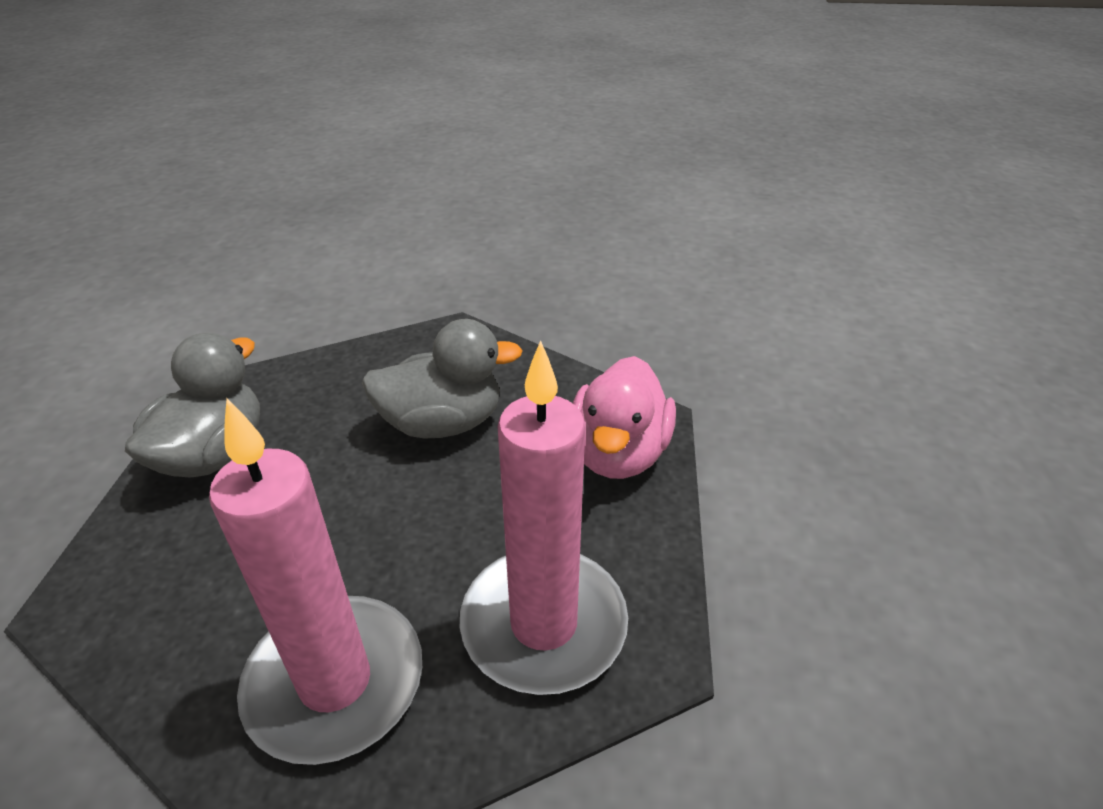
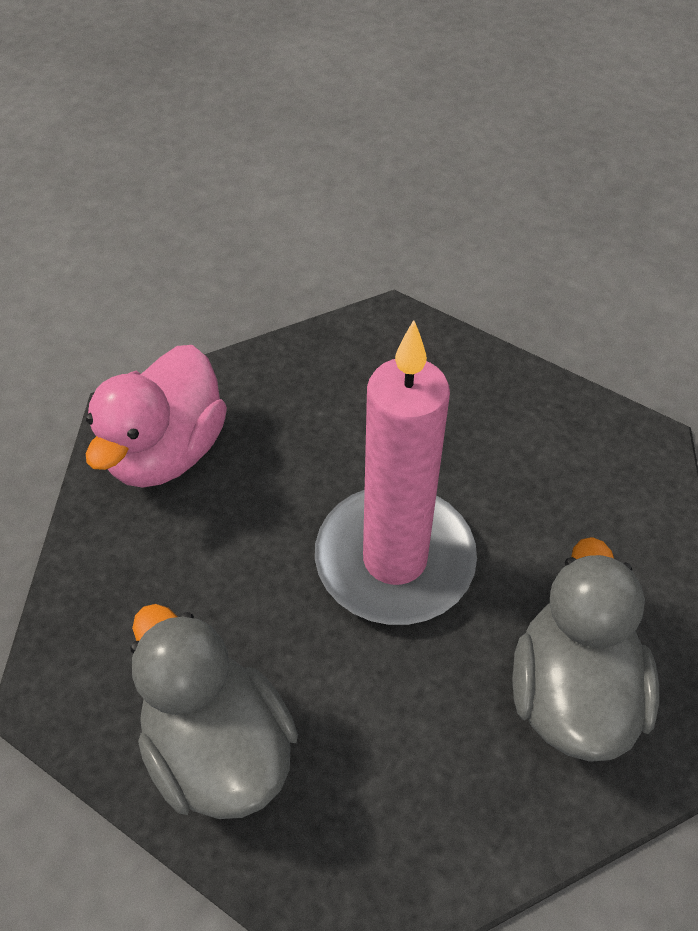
pink candle: 2 -> 1

